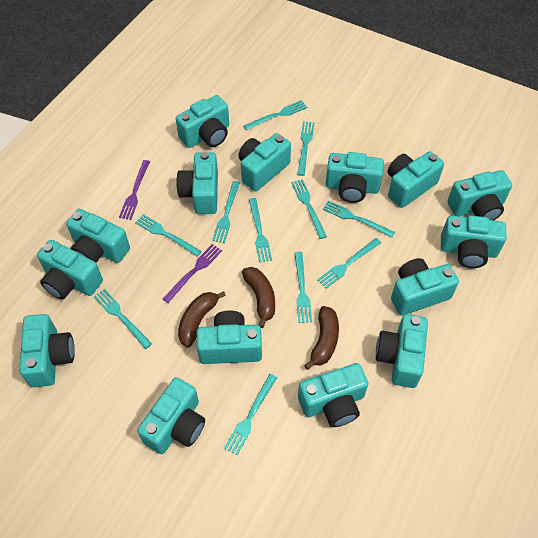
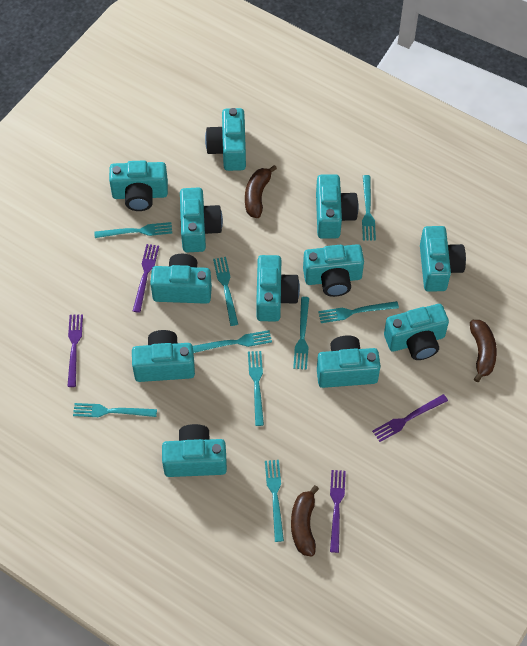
purple fork: 2 -> 4
turquoise camera: 15 -> 12
turquoise fork: 11 -> 9

